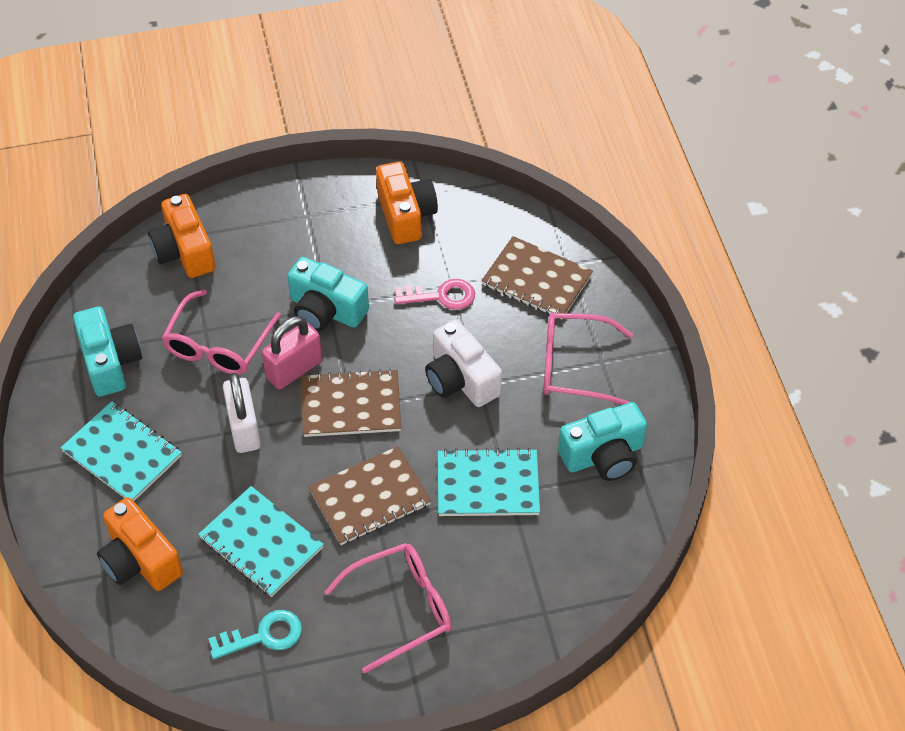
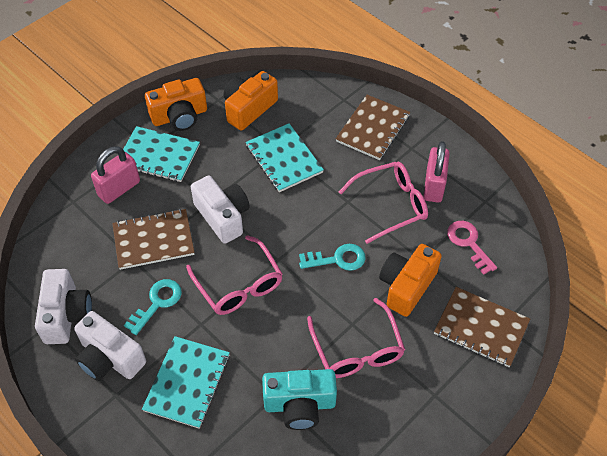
pink padlock: 1 -> 2
turquoise camera: 3 -> 1
turquoise key: 1 -> 2
white camera: 1 -> 3
white padlock: 1 -> 0

